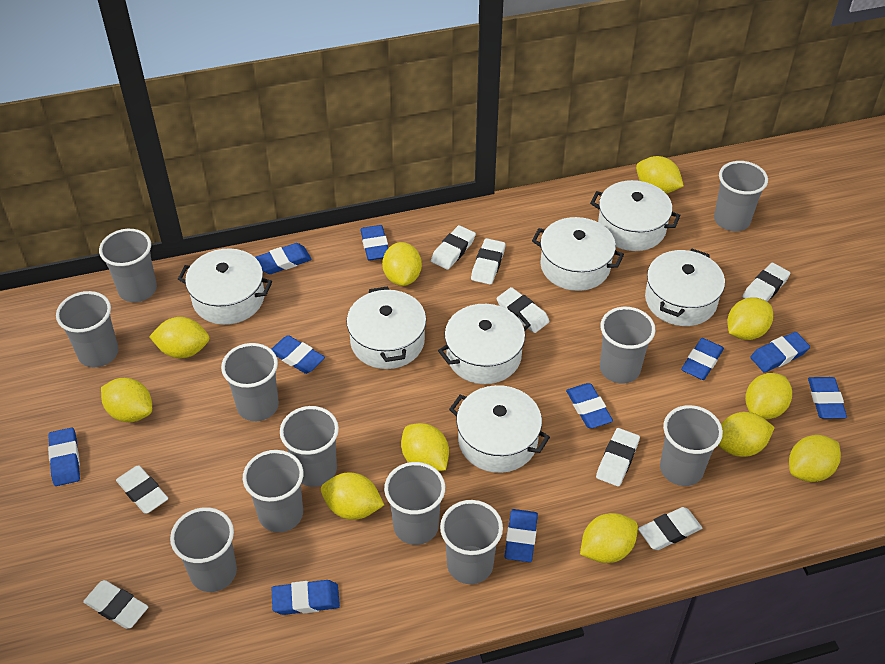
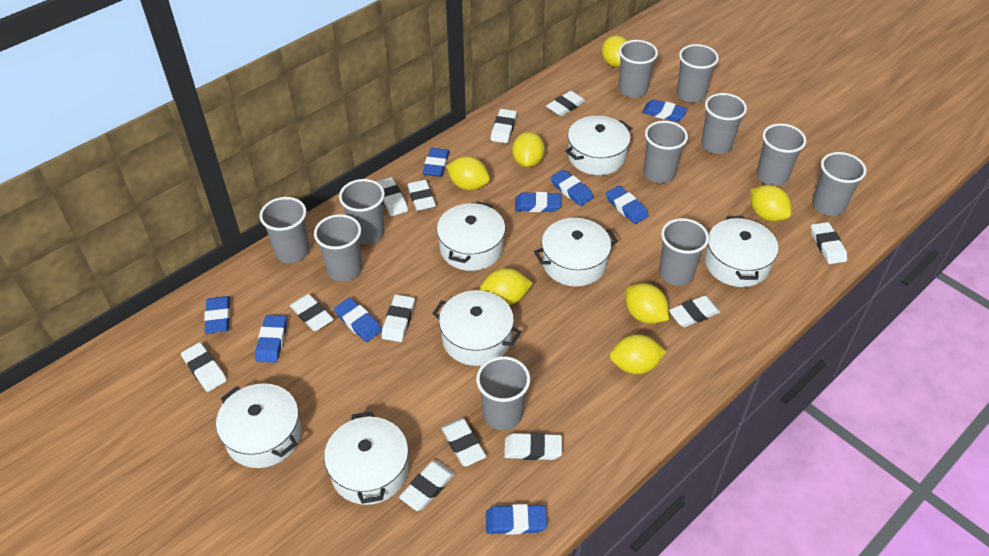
blue eraser: 10 -> 9
white eraser: 8 -> 12
yellow lemon: 11 -> 7

